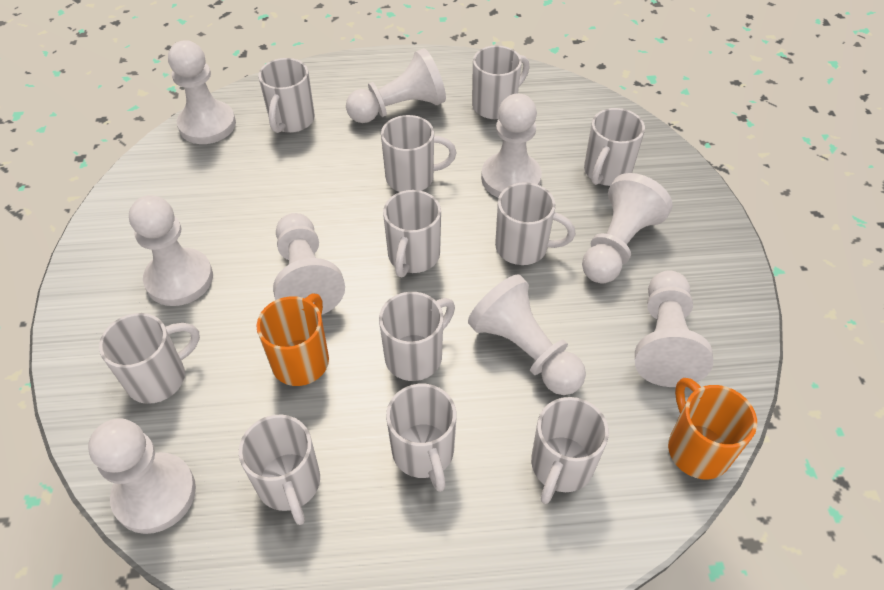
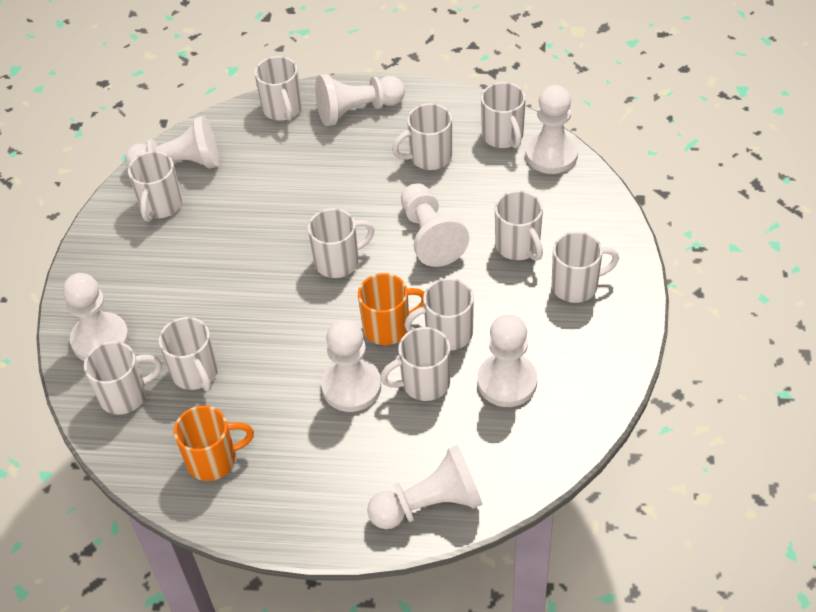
white pawn: 9 -> 8

